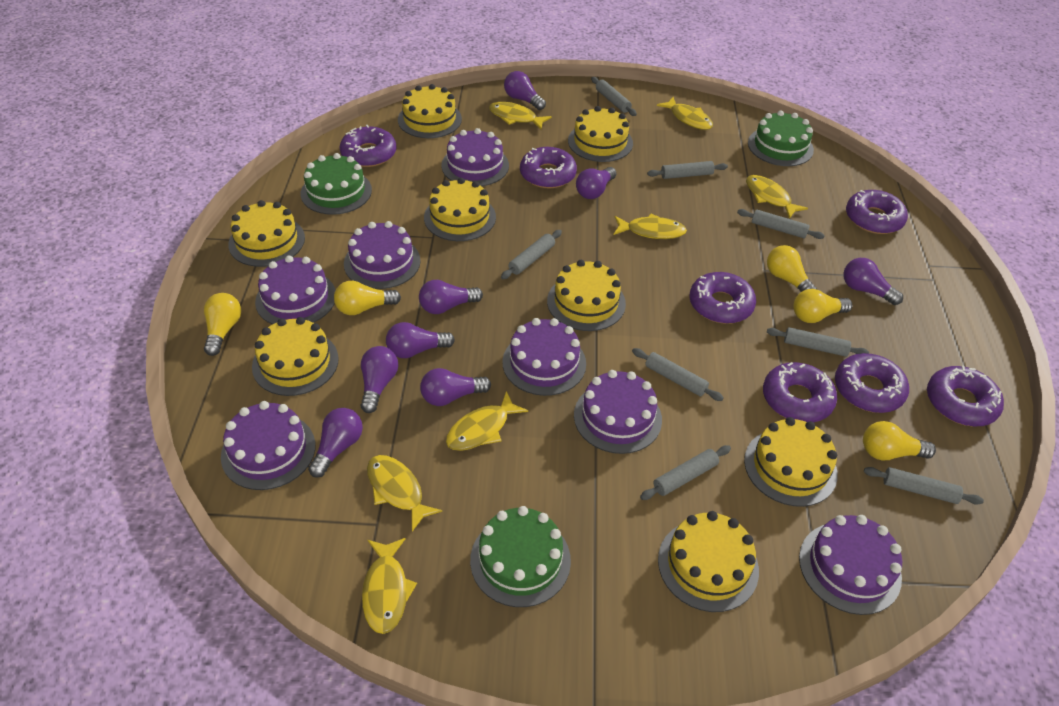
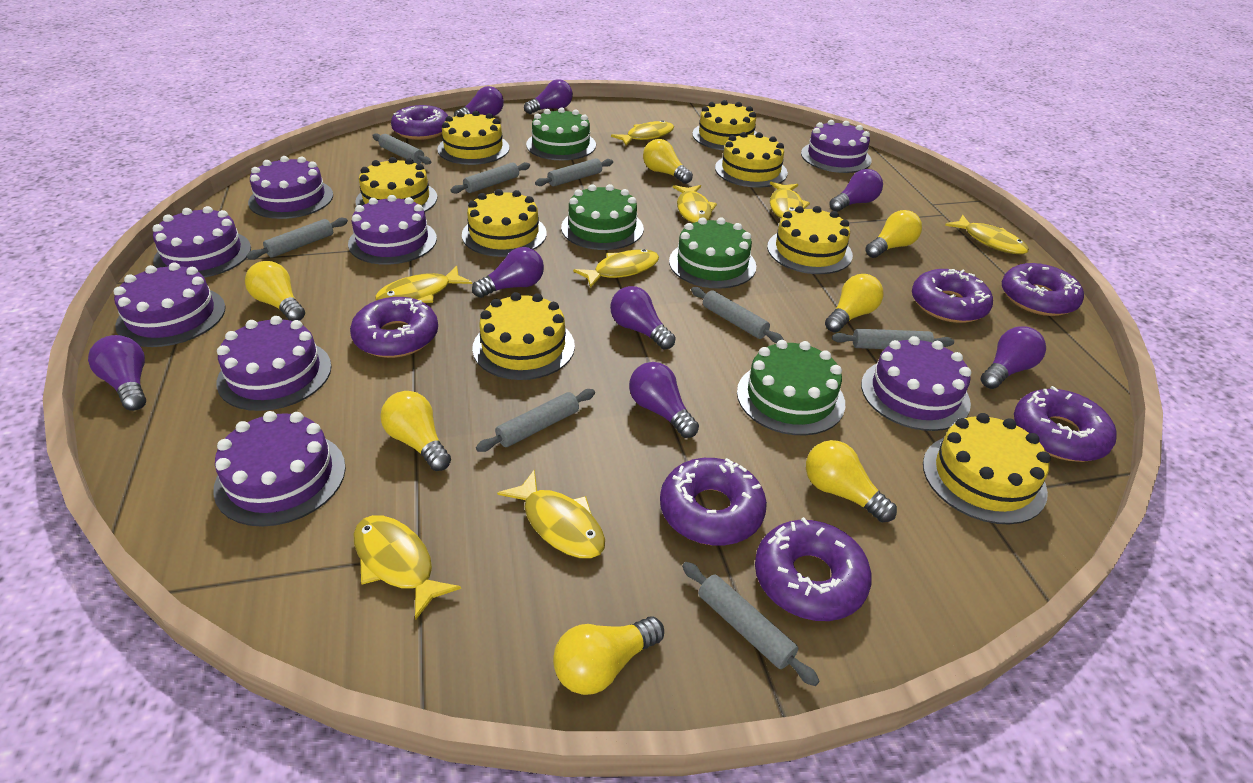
green cake: 3 -> 4
purple cake: 7 -> 8
yellow fish: 7 -> 8
yellow light bulb: 5 -> 7

